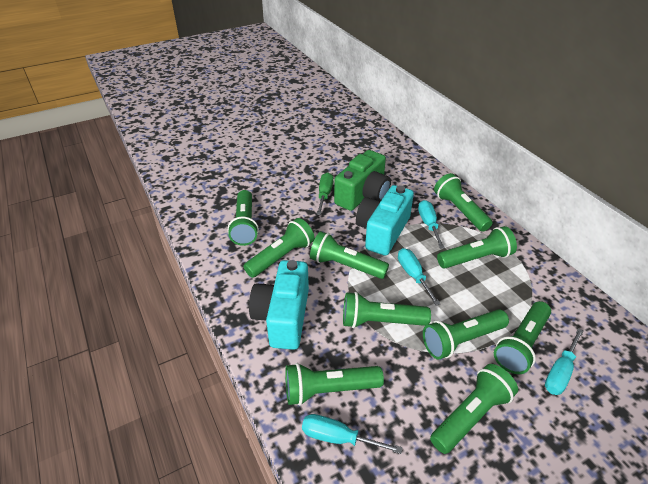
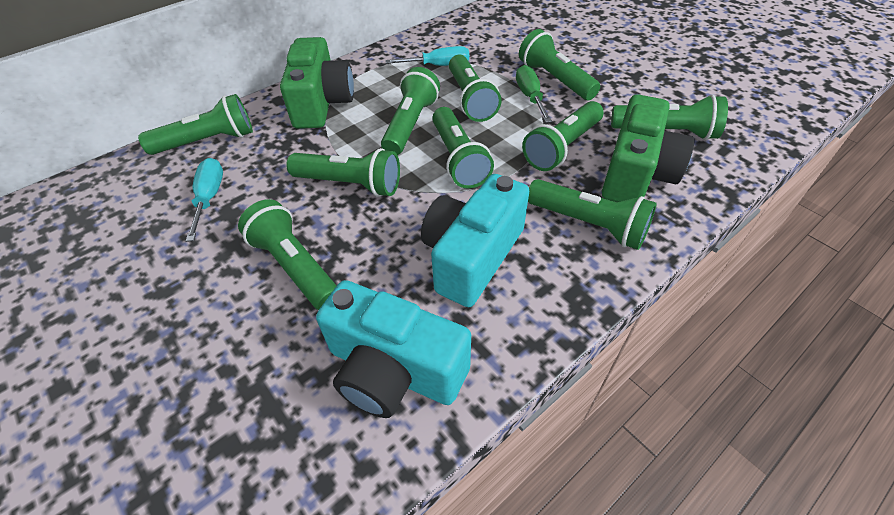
green camera: 1 -> 2
turquoise screwdriver: 4 -> 2

